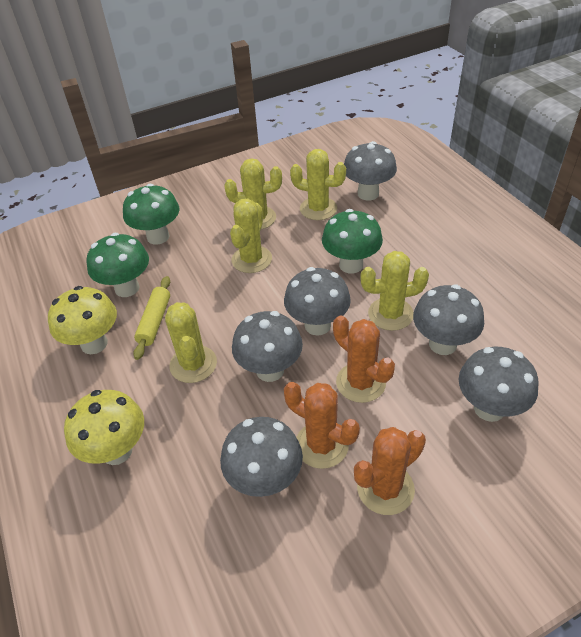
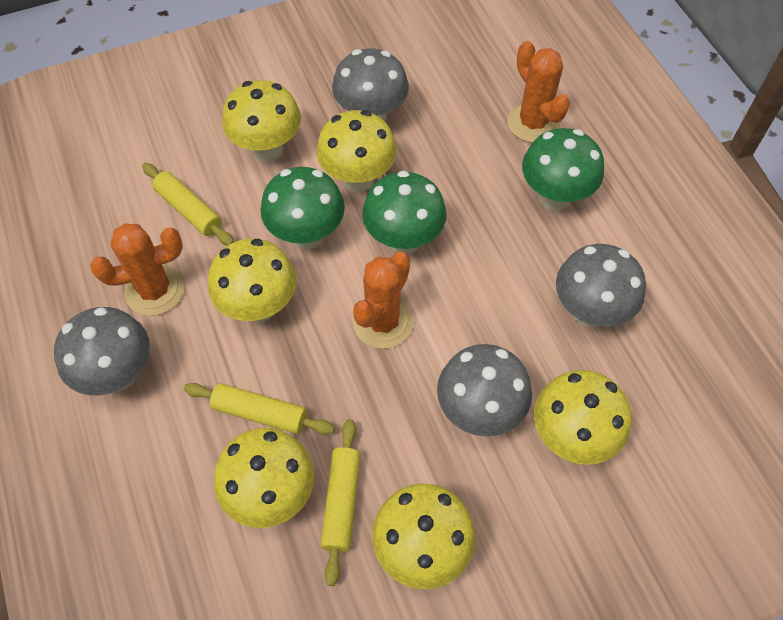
grey mushroom: 6 -> 4
yellow cactus: 5 -> 0
yellow mushroom: 2 -> 6
yellow rolling pin: 1 -> 3

